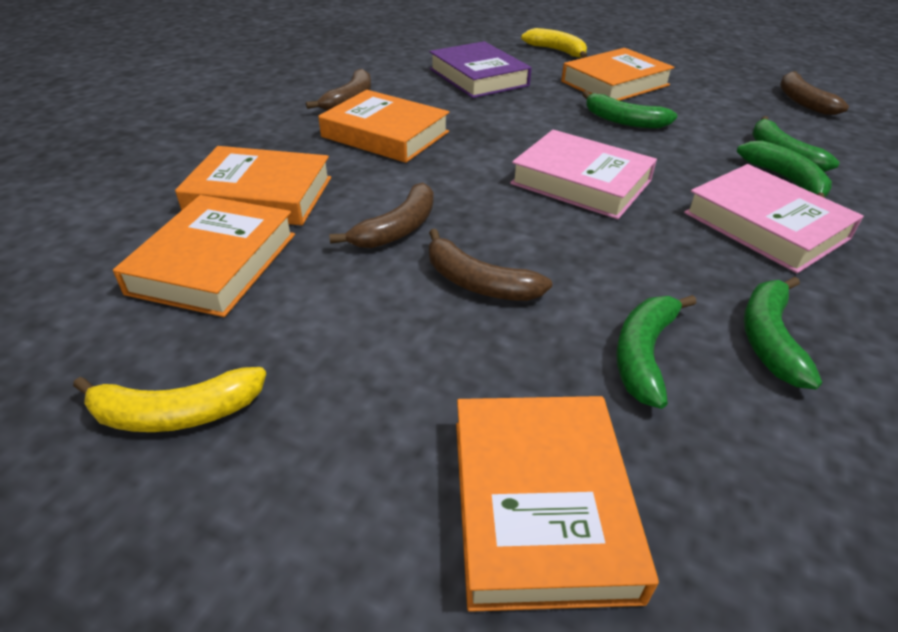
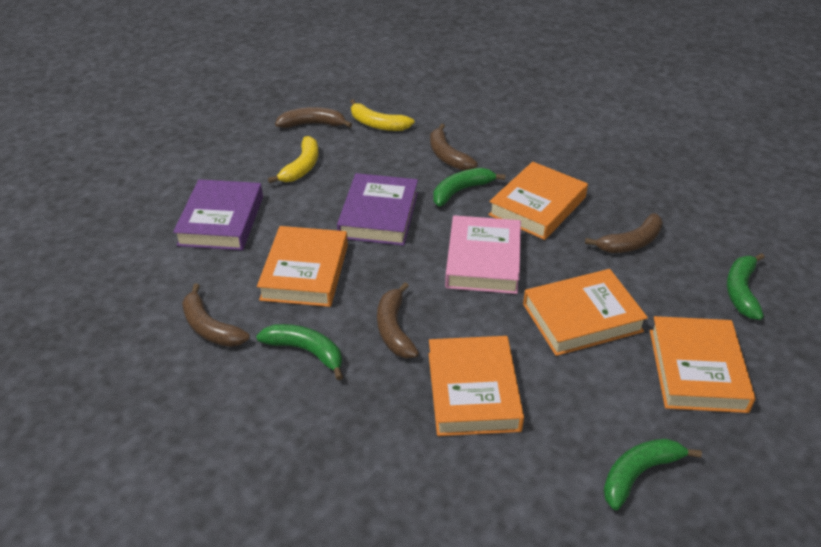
brown banana: 4 -> 5
green banana: 5 -> 4
pink book: 2 -> 1
purple book: 1 -> 2

